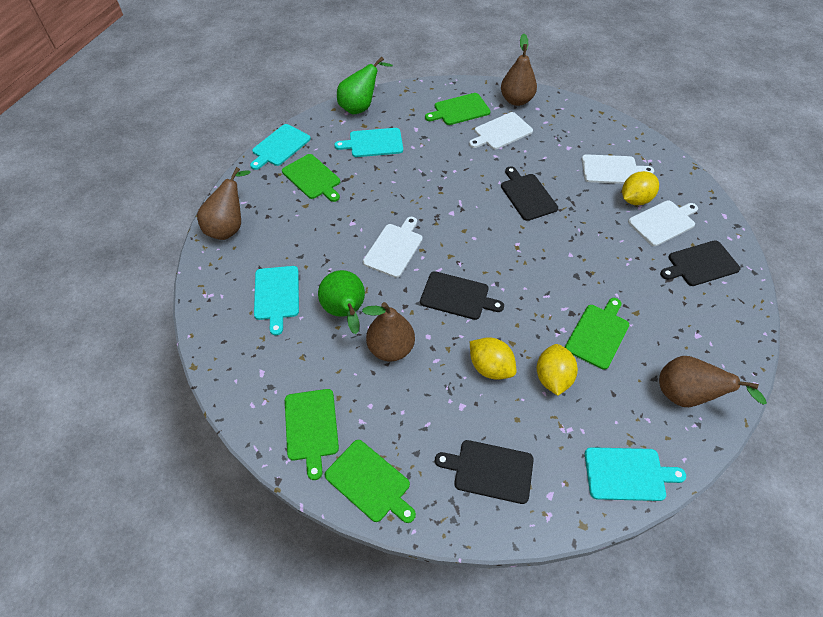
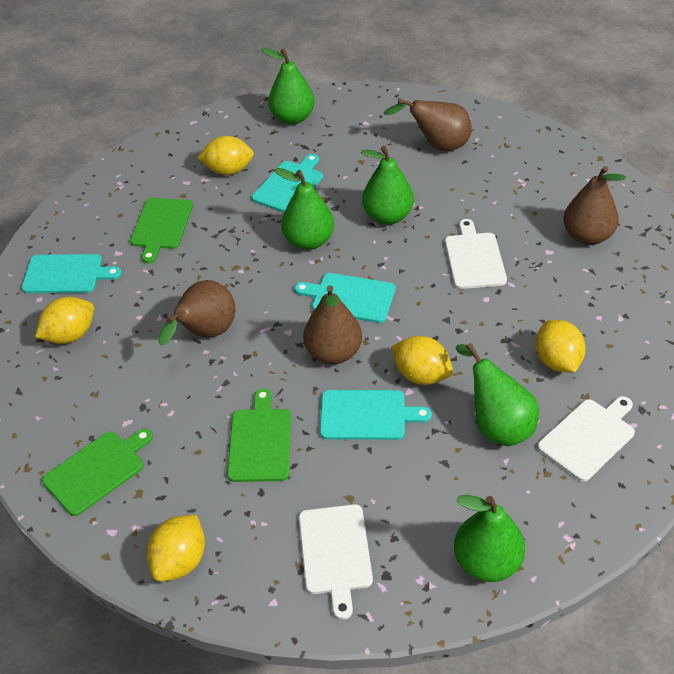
black cutting board: 4 -> 0
green cutting board: 5 -> 3
green pear: 2 -> 5
white cutting board: 4 -> 3
yellow lemon: 3 -> 5

